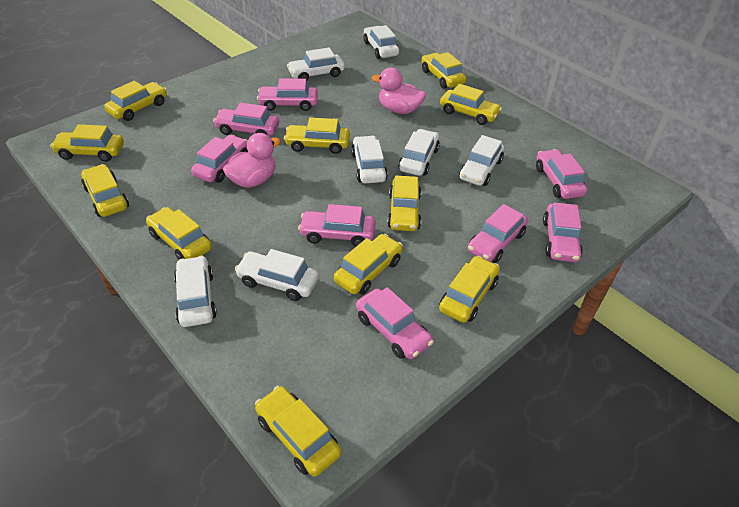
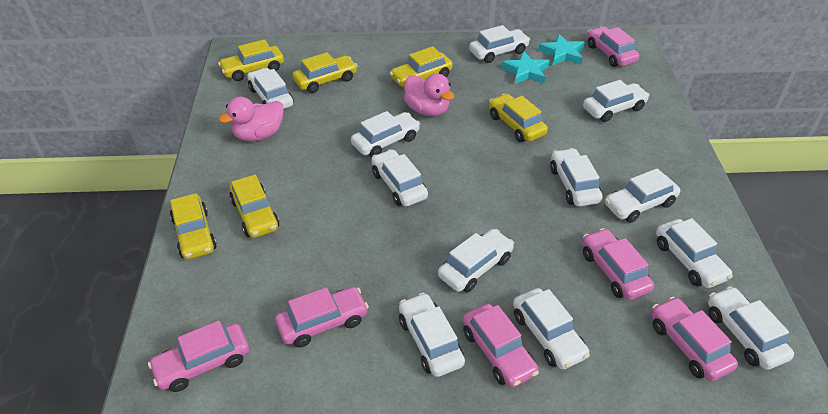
pink car: 8 -> 6
turquoise star: 0 -> 2
white car: 7 -> 12
yellow car: 11 -> 6

